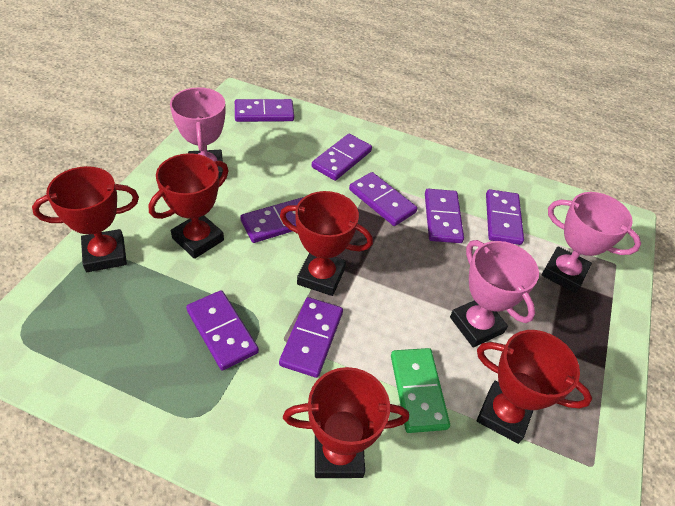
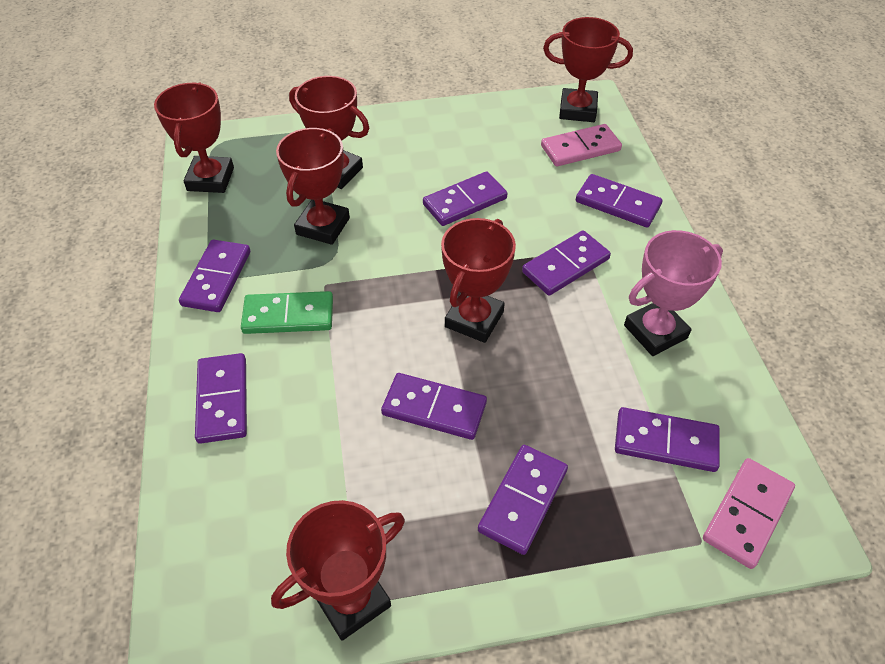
pink domino: 0 -> 2
pink trophy: 3 -> 1
red trophy: 5 -> 6

